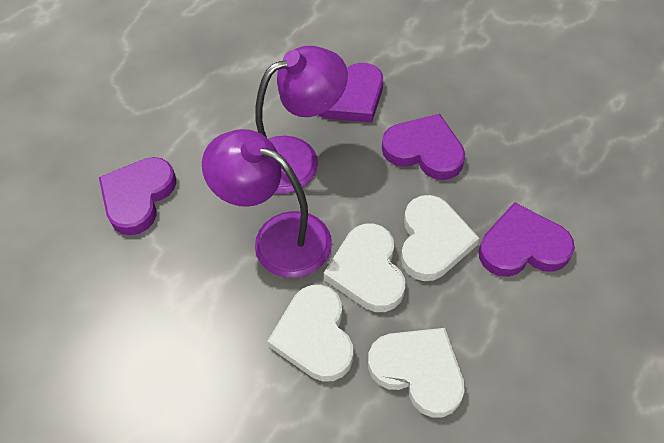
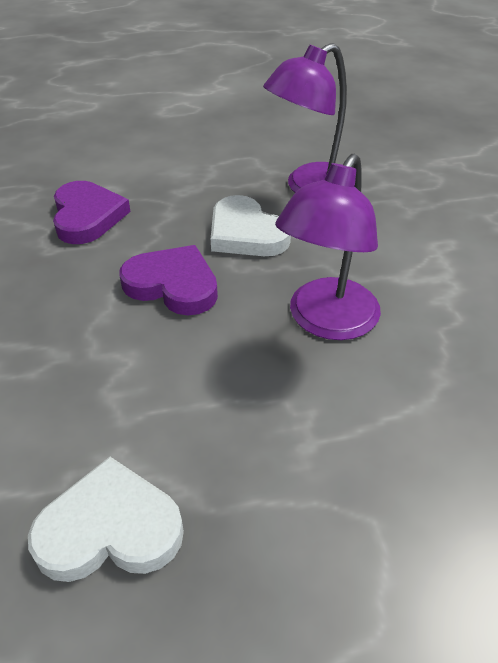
purple heart: 4 -> 2
white heart: 4 -> 2

